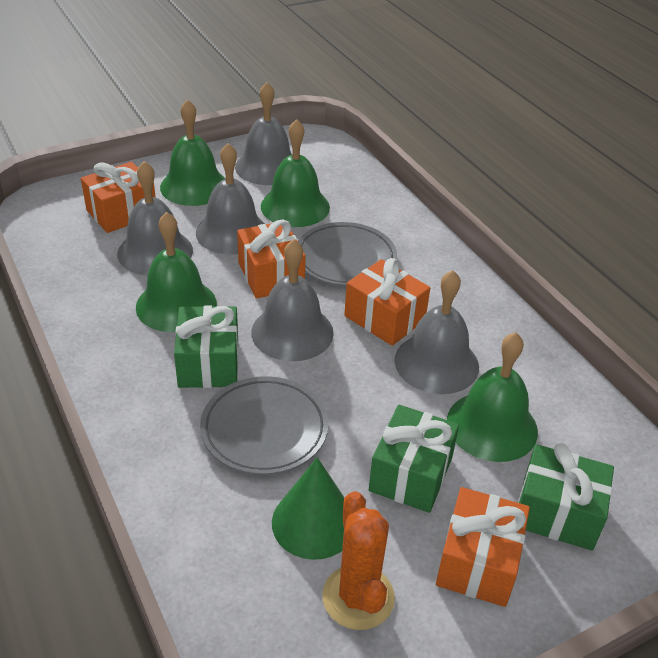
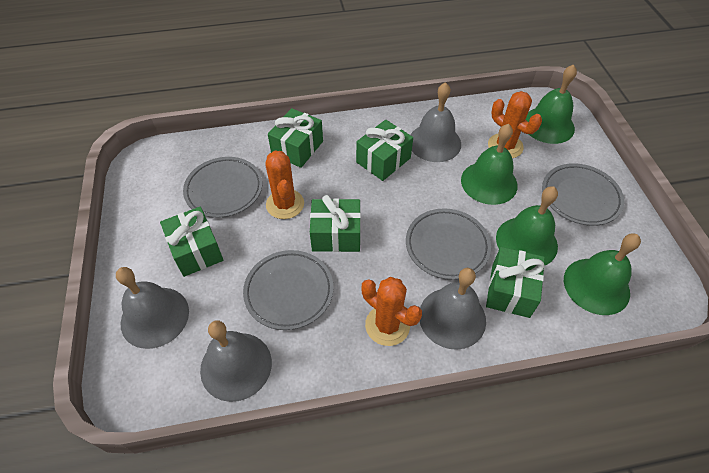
green cone: 1 -> 0
green gift: 3 -> 5
grey bell: 5 -> 4
grey plate: 2 -> 4
orange cactus: 1 -> 3
orange gift: 4 -> 0

